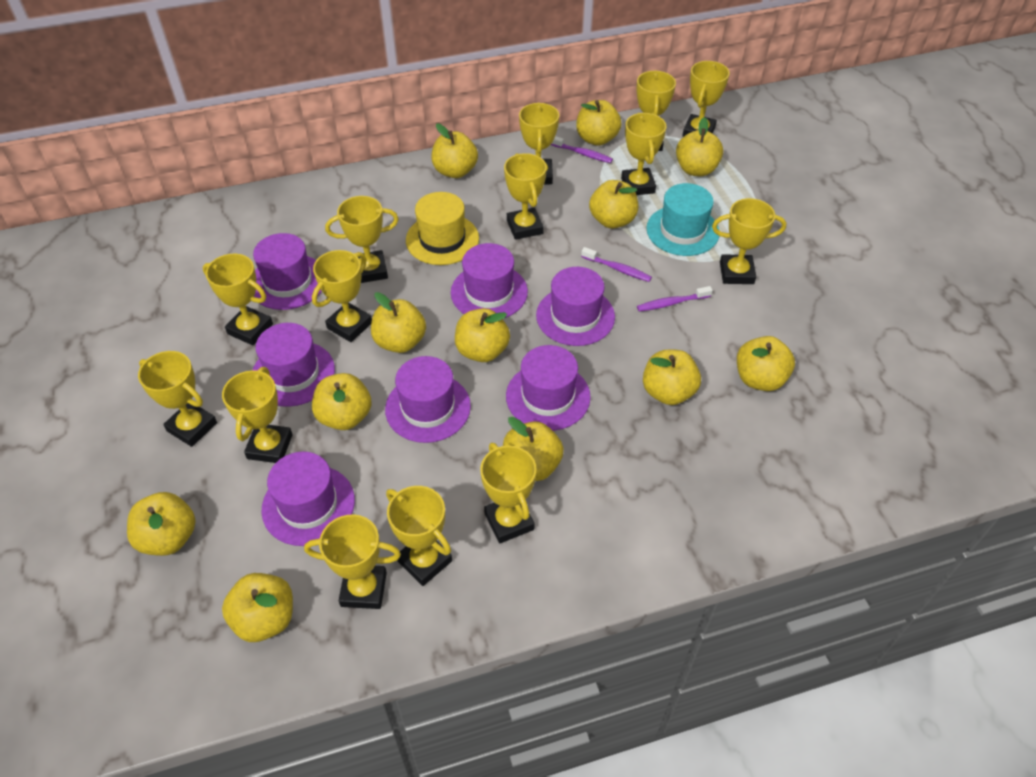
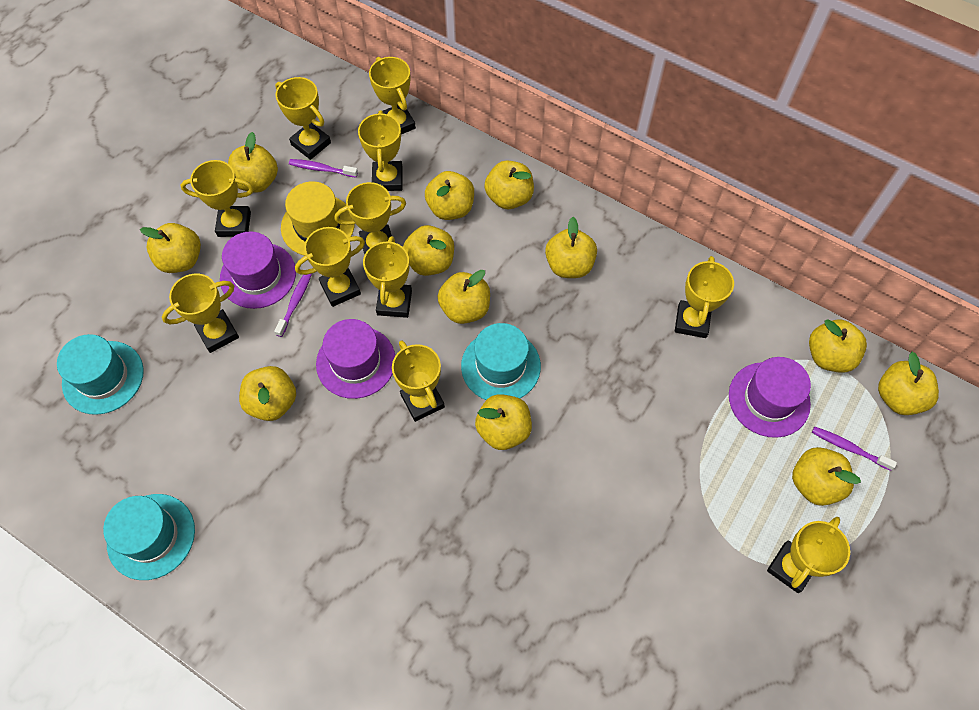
purple hat: 7 -> 3
turquoise hat: 1 -> 3
yellow trophy: 14 -> 11

